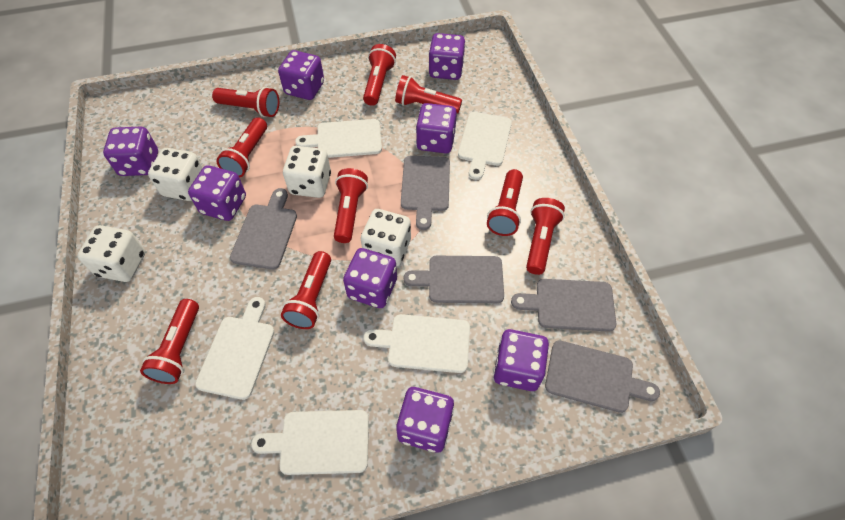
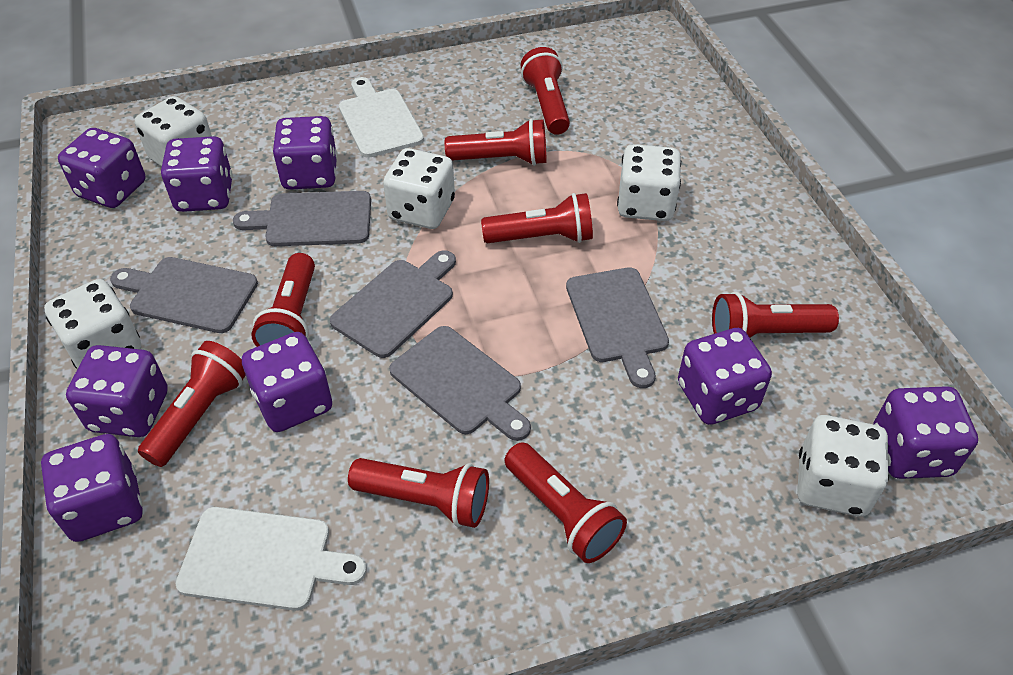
red flashlight: 9 -> 8
white cutting board: 5 -> 2
white dice: 4 -> 5

